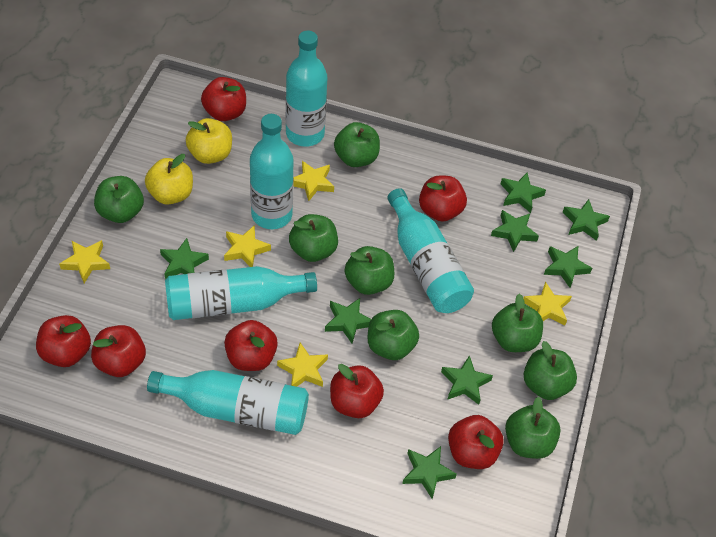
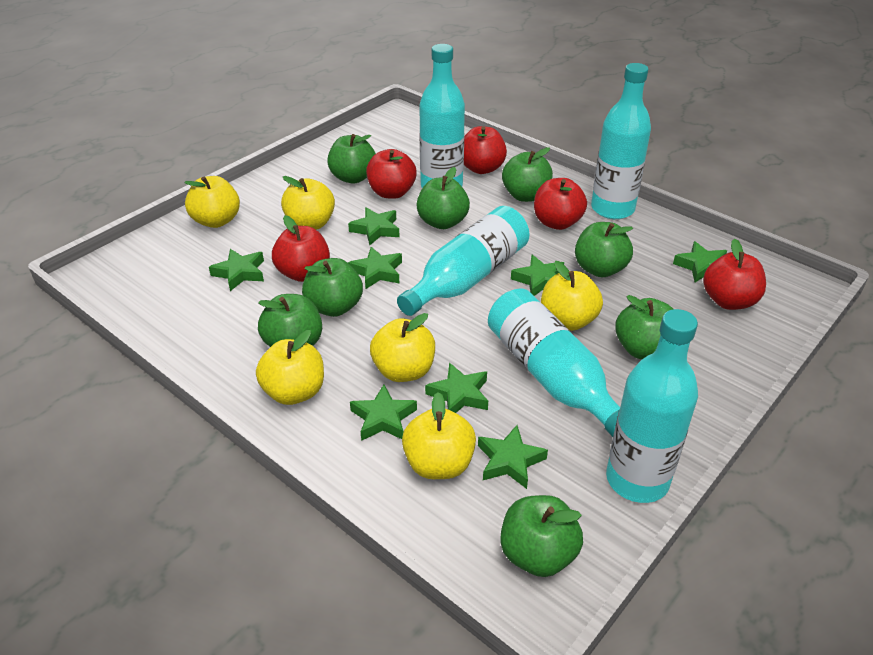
red apple: 7 -> 5
yellow apple: 2 -> 6
yellow star: 5 -> 0

